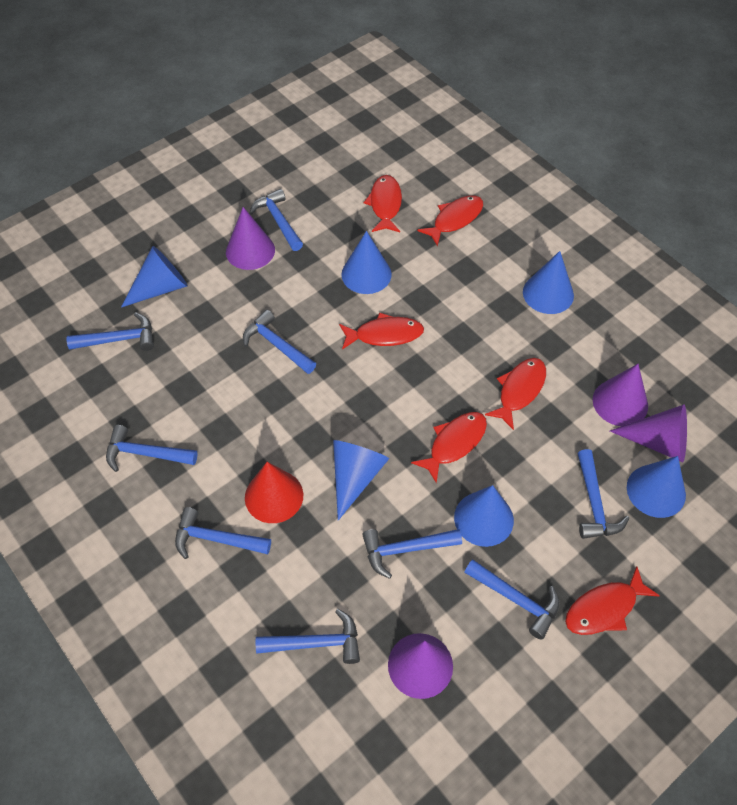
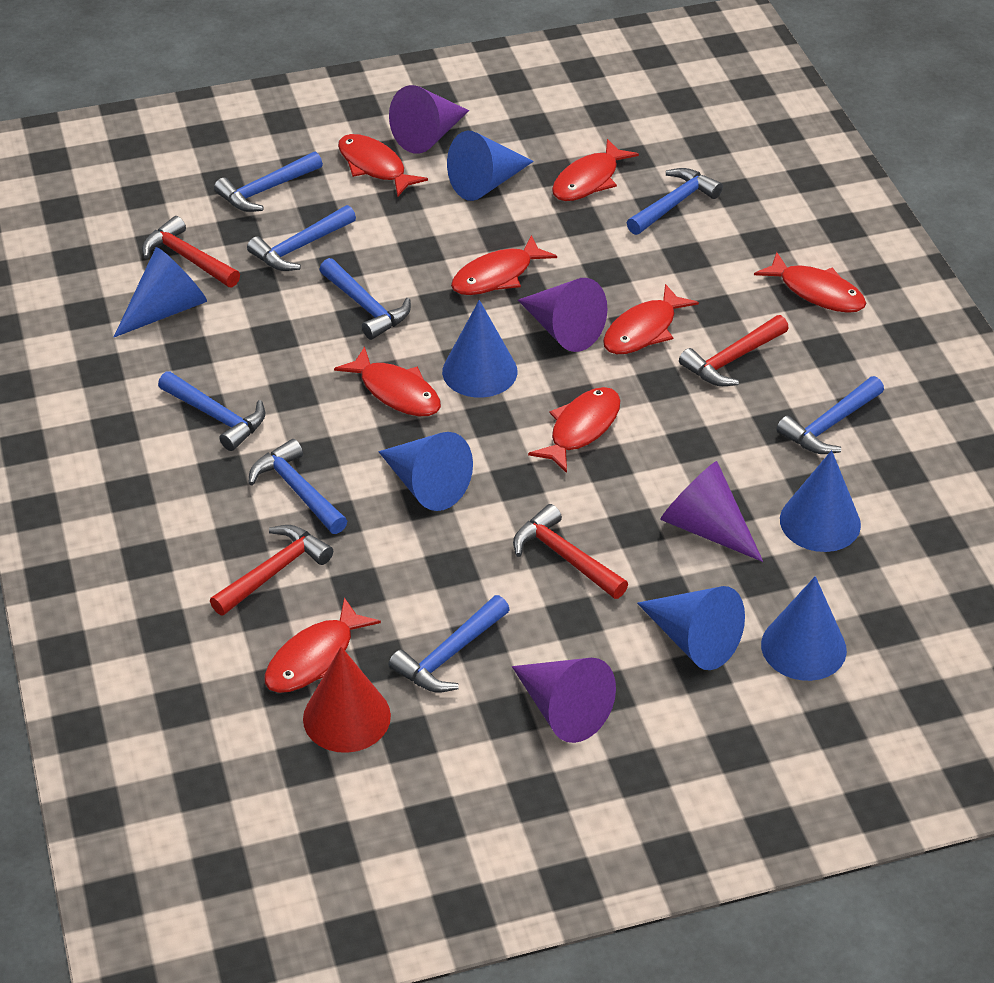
blue cone: 6 -> 7
blue hammer: 9 -> 8
red fish: 6 -> 8
red hammer: 0 -> 4

